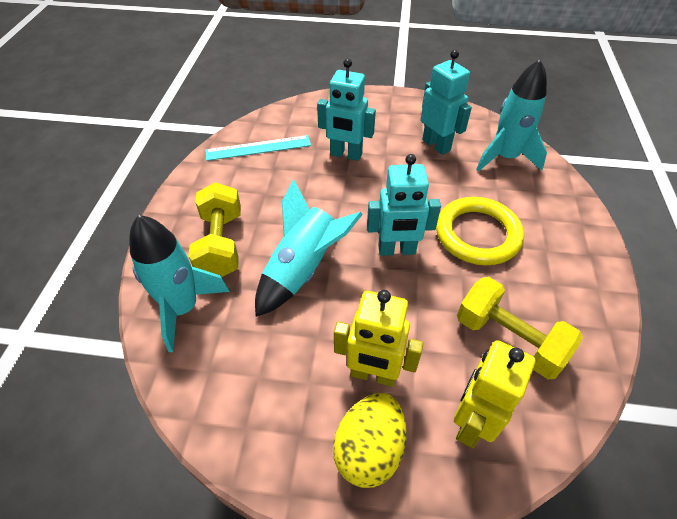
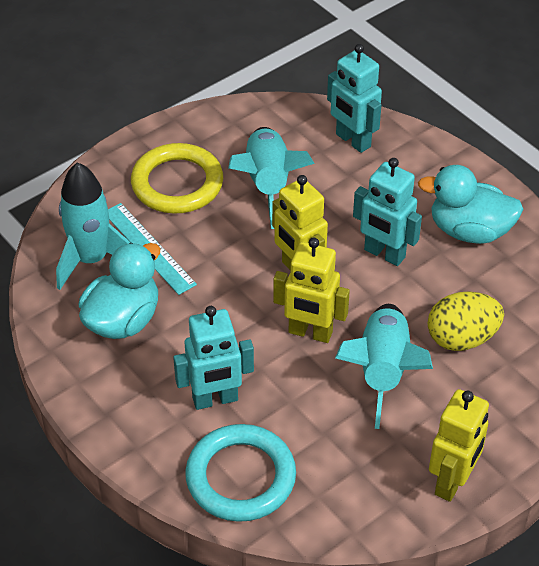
turquoise duck: 0 -> 2
turquoise ring: 0 -> 1
yellow dumbbell: 2 -> 0
yellow robot: 2 -> 3

